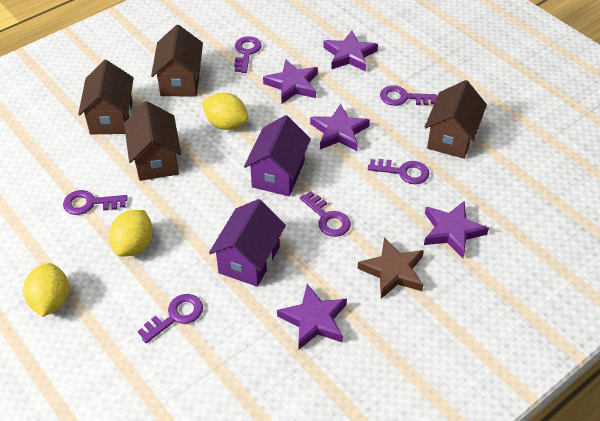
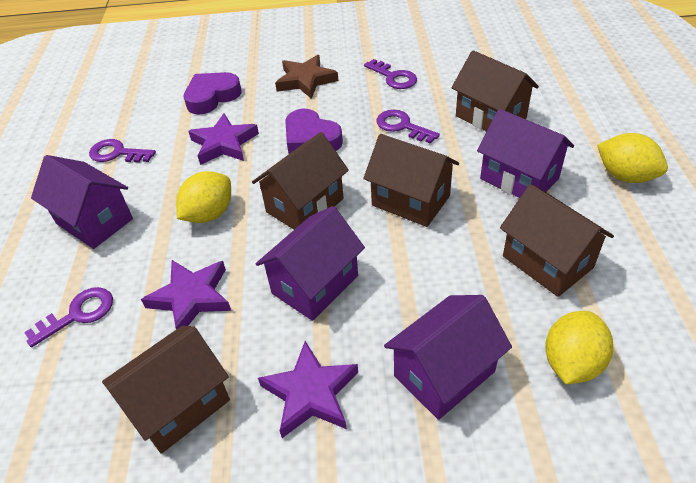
brown house: 4 -> 5
purple heart: 0 -> 2
purple house: 2 -> 4
purple key: 6 -> 4
purple star: 5 -> 3

